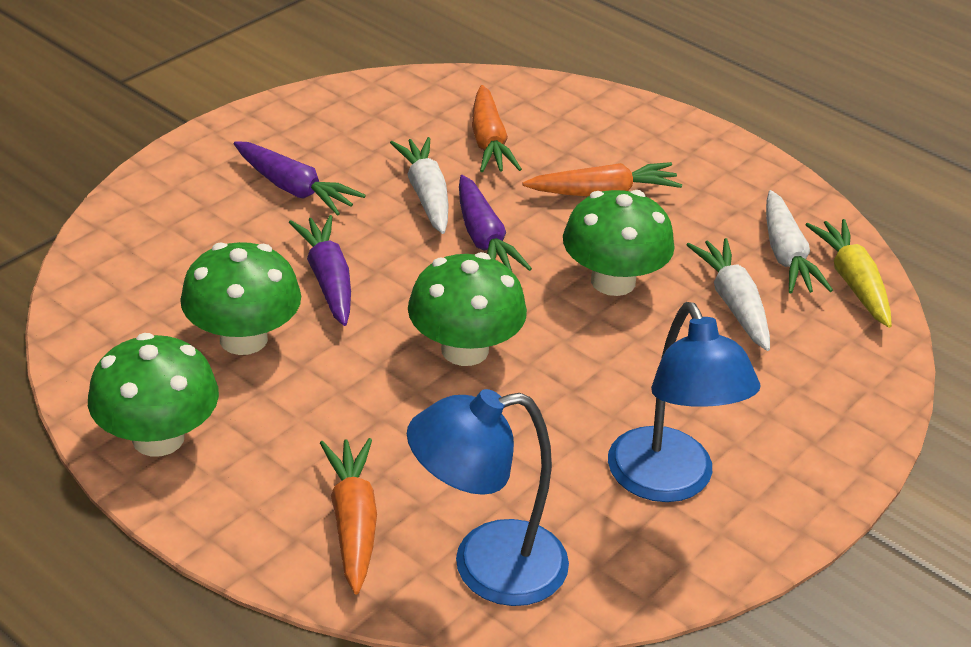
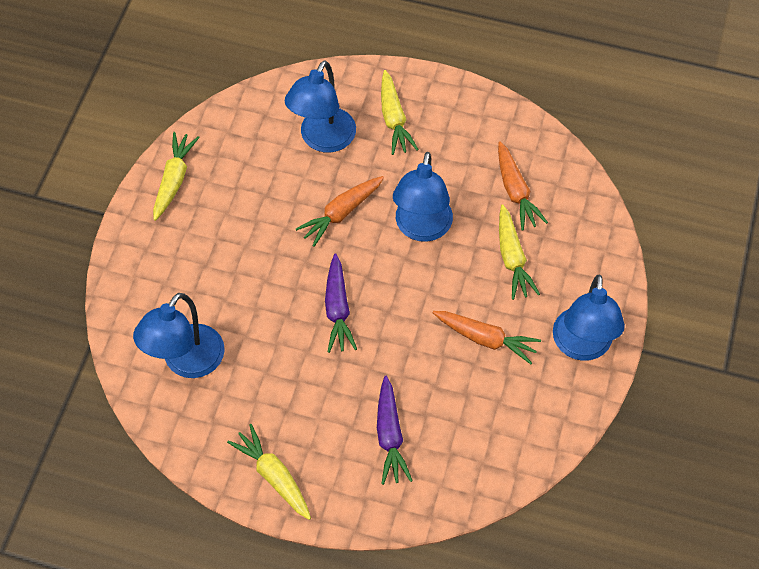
blue lamp: 2 -> 4
green mushroom: 4 -> 0
purple carrot: 3 -> 2
white carrot: 3 -> 0
yellow carrot: 1 -> 4

